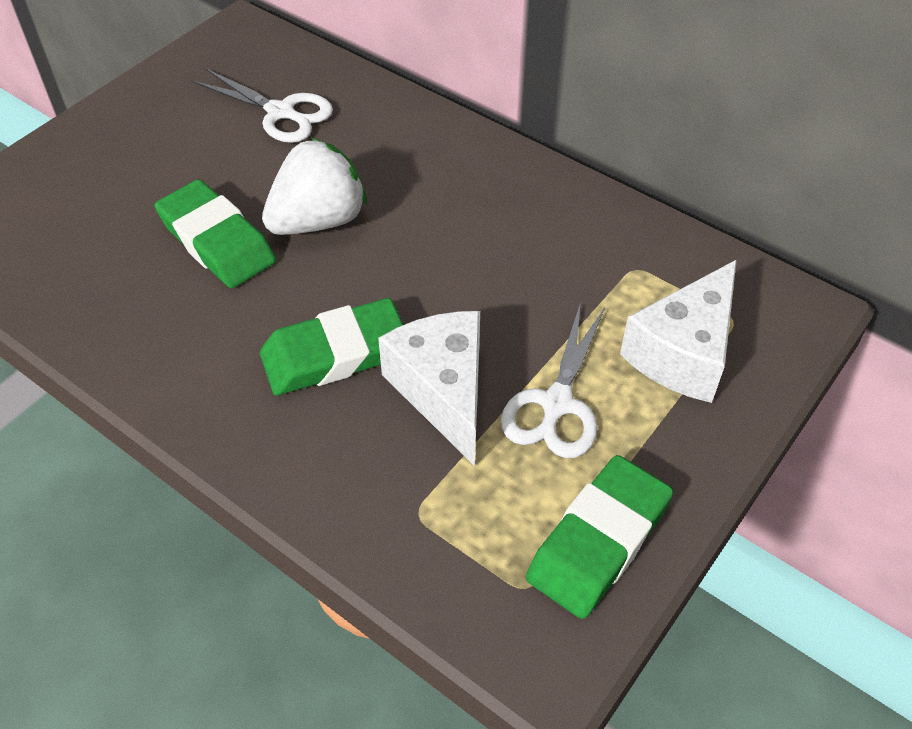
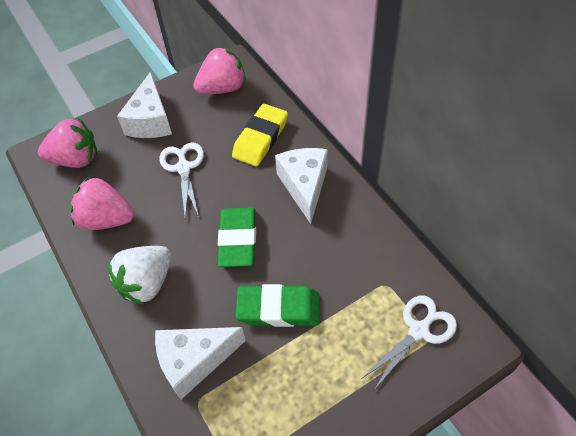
green eraser: 3 -> 2
pink strawberry: 0 -> 3
white cheese: 2 -> 3
yellow eraser: 0 -> 1

